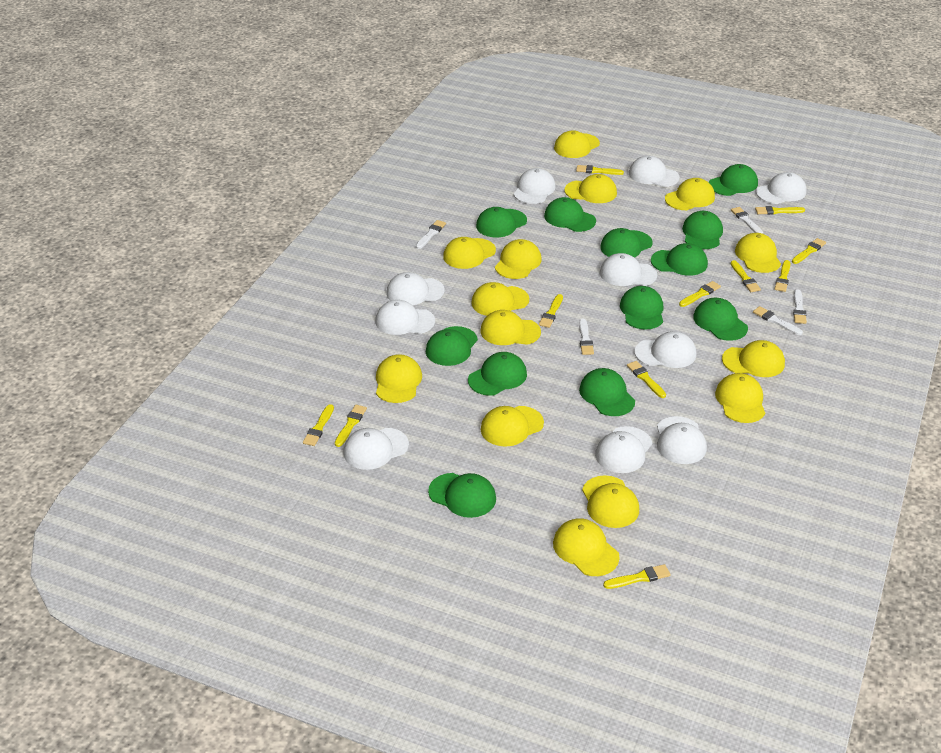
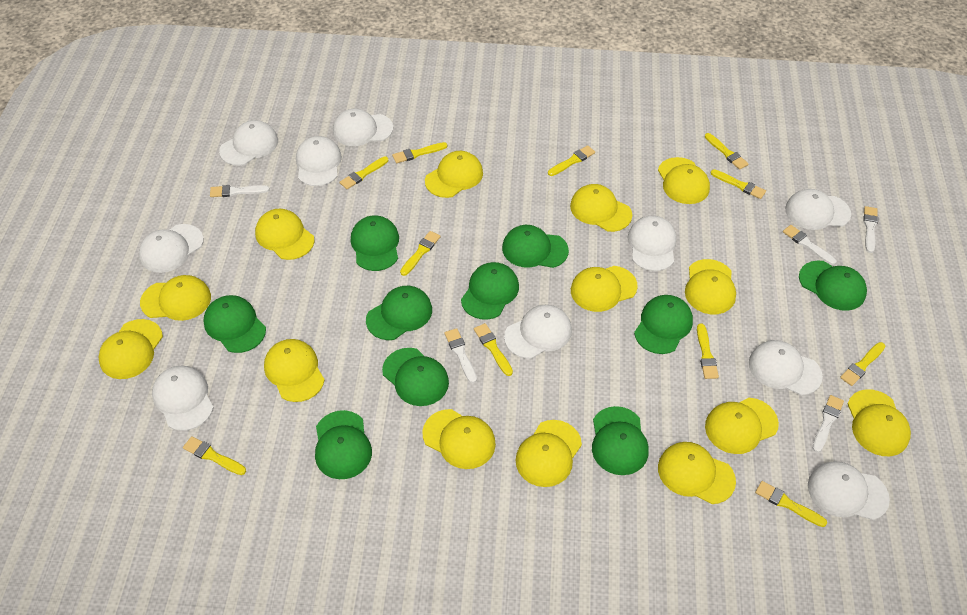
green cap: 12 -> 10

